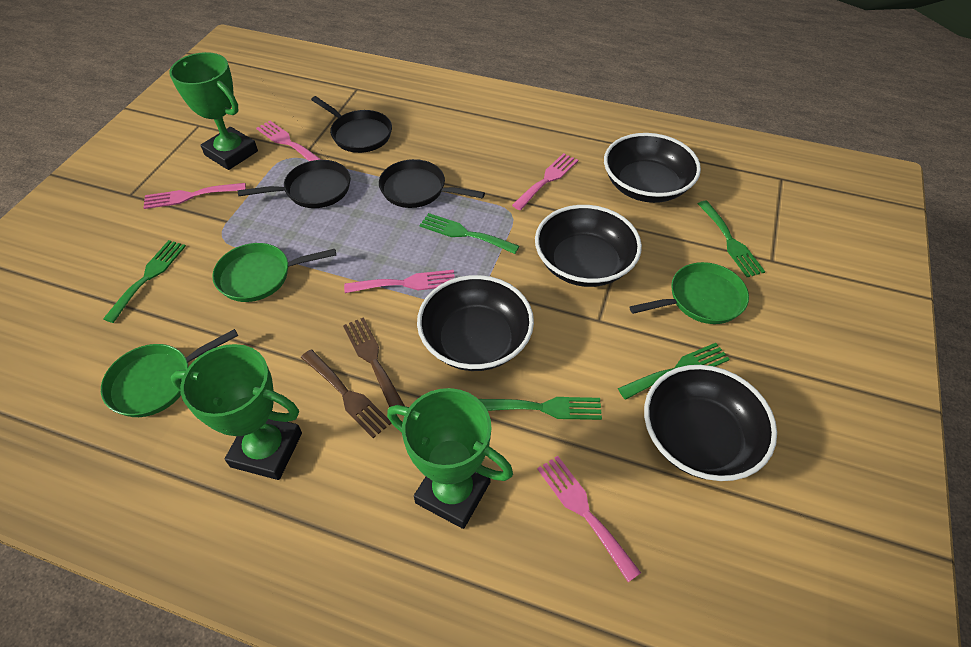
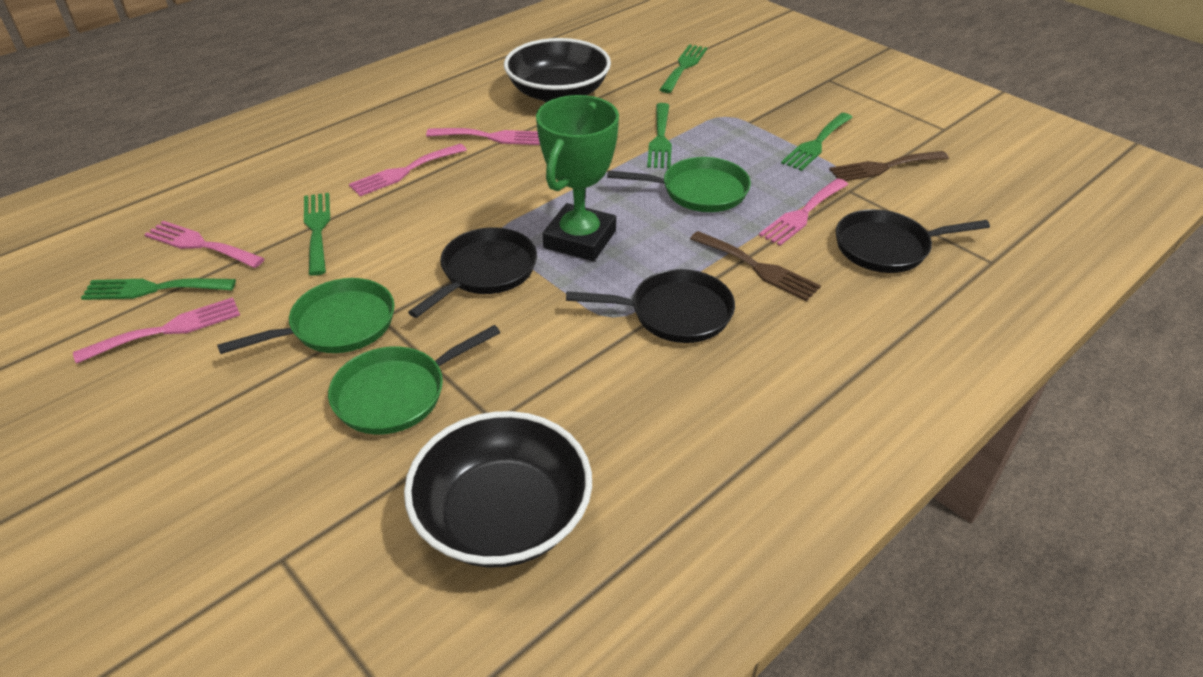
black bowl: 4 -> 2
green trophy: 3 -> 1

